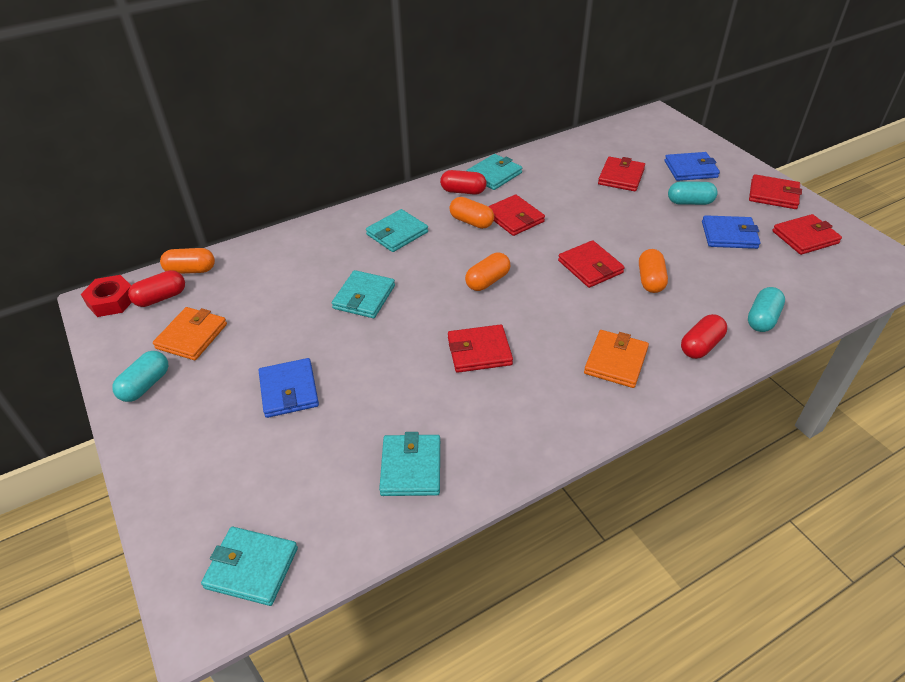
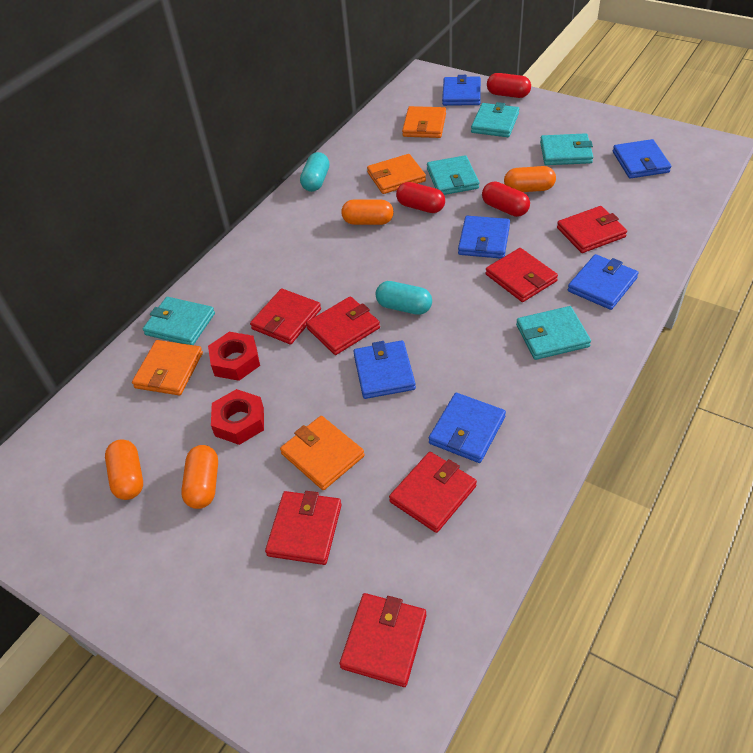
blue wallet: 3 -> 6
orange wallet: 2 -> 4
red nut: 1 -> 2
red wallet: 6 -> 7
turquoise capsule: 3 -> 2

